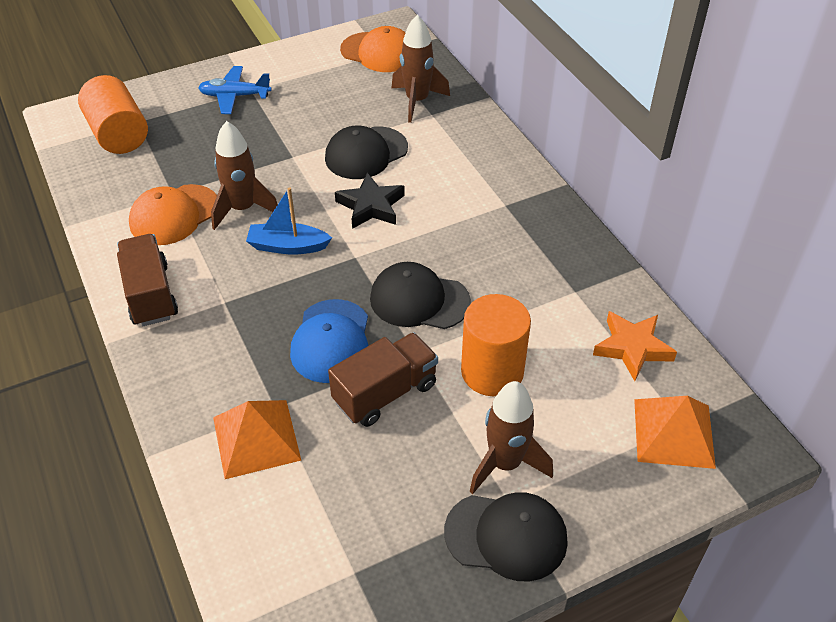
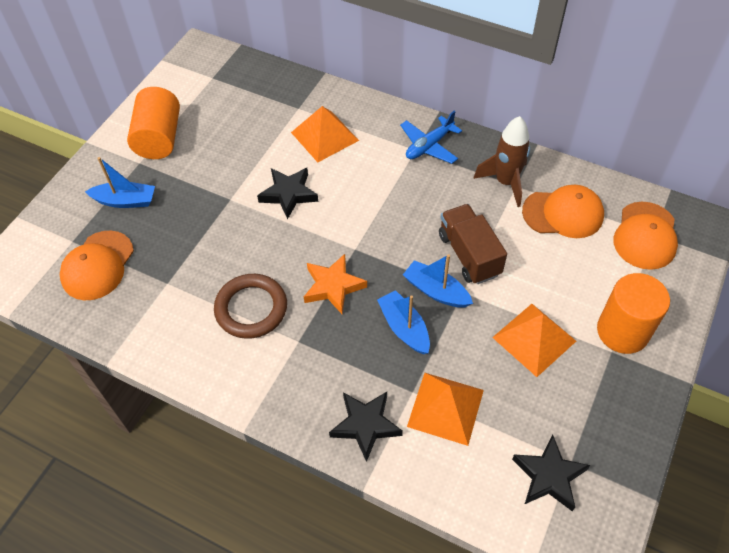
black cap: 3 -> 0
black star: 1 -> 3
blue boat: 1 -> 3
blue cap: 1 -> 0
brown ring: 0 -> 1
brown rocket: 3 -> 1
brown truck: 2 -> 1
orange cap: 2 -> 3
orange pyramid: 2 -> 3

